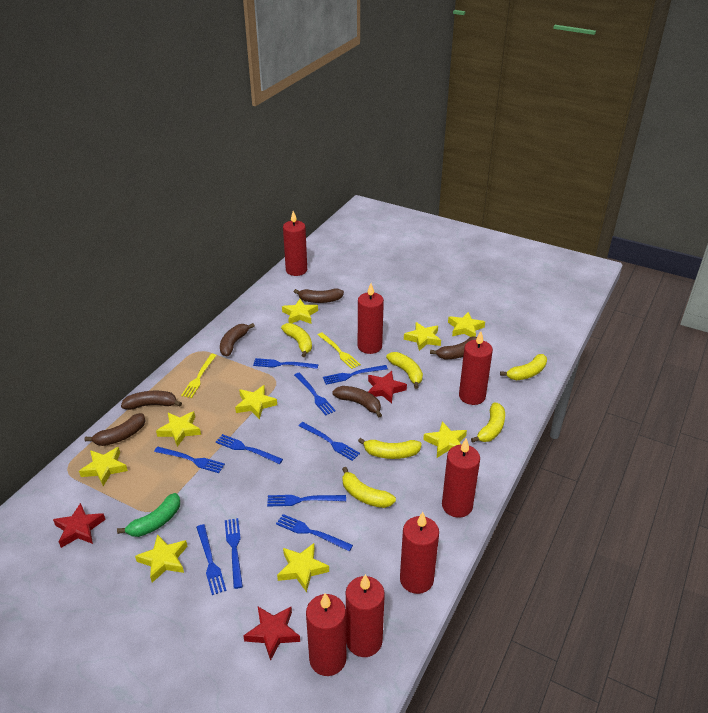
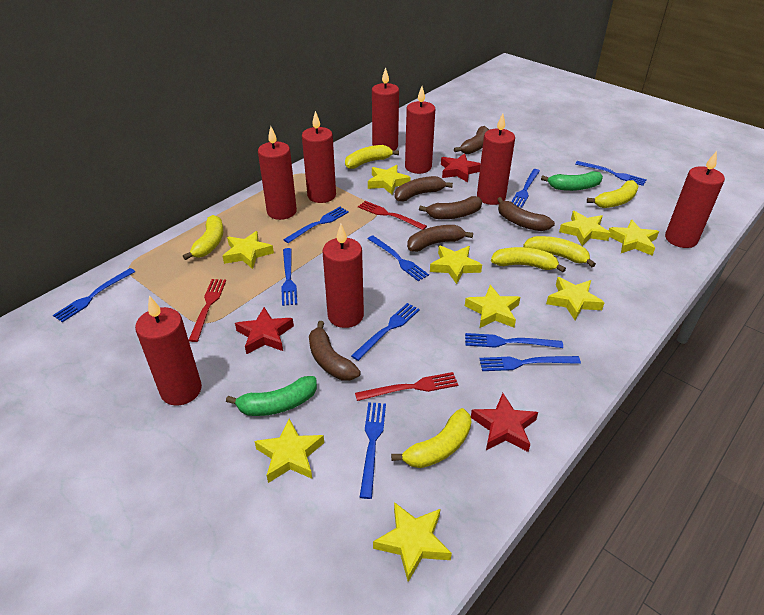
green banana: 1 -> 2
red candle: 7 -> 8
red fork: 0 -> 3
yellow fork: 2 -> 0

